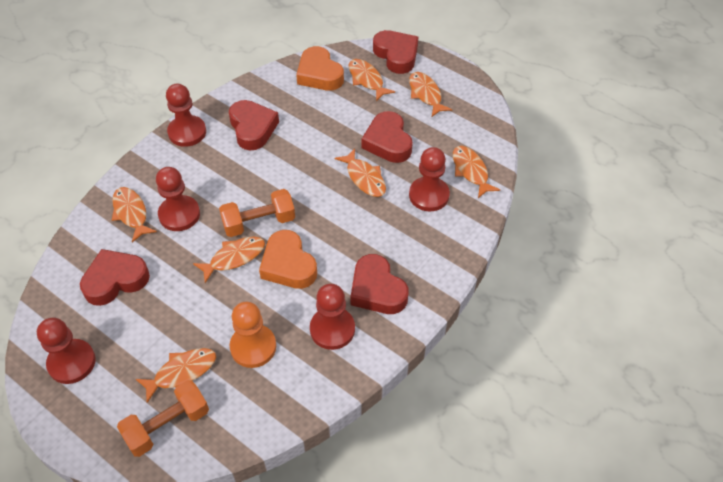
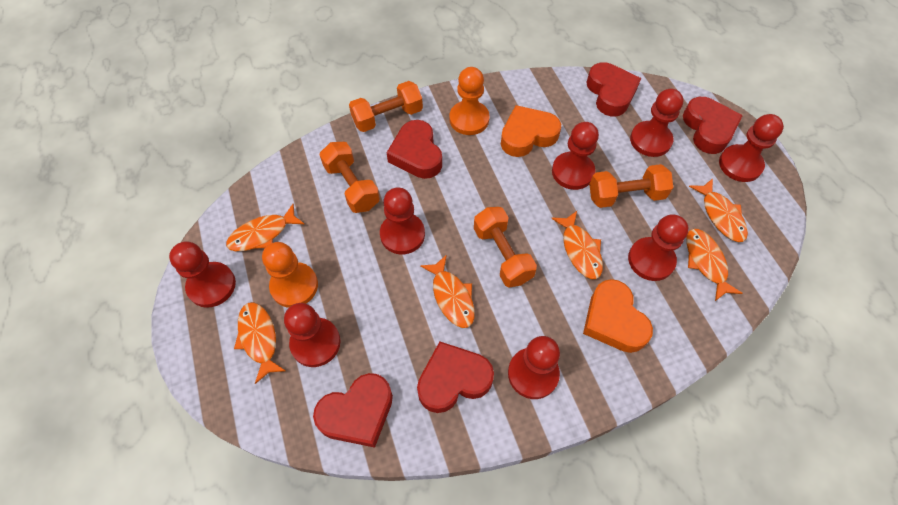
orange dumbbell: 2 -> 4
orange fish: 7 -> 6
orange pawn: 1 -> 2
red pawn: 5 -> 8

